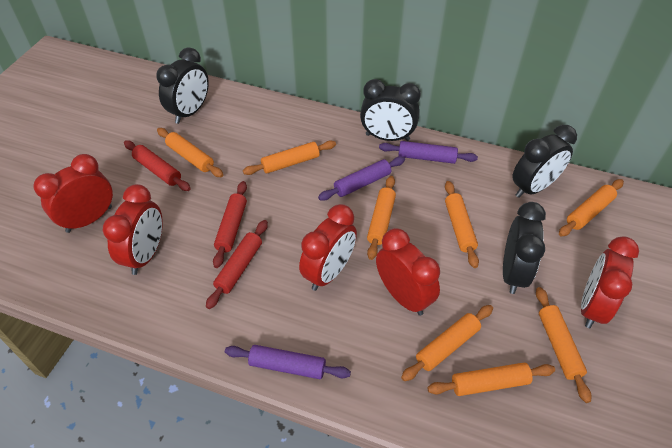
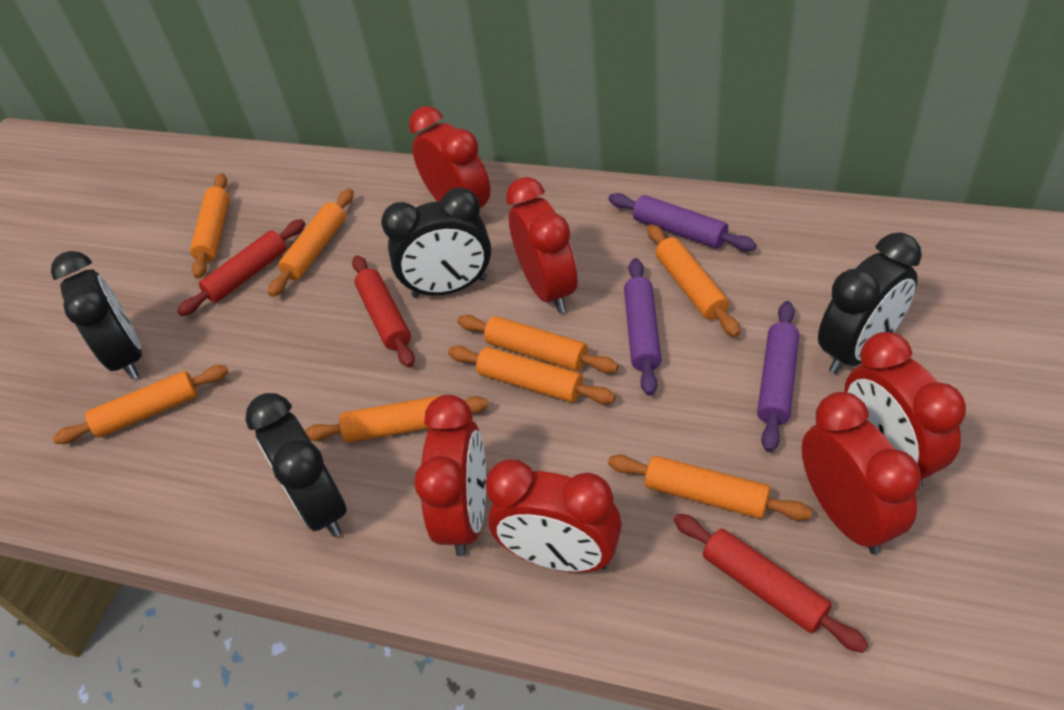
red clock: 5 -> 6

